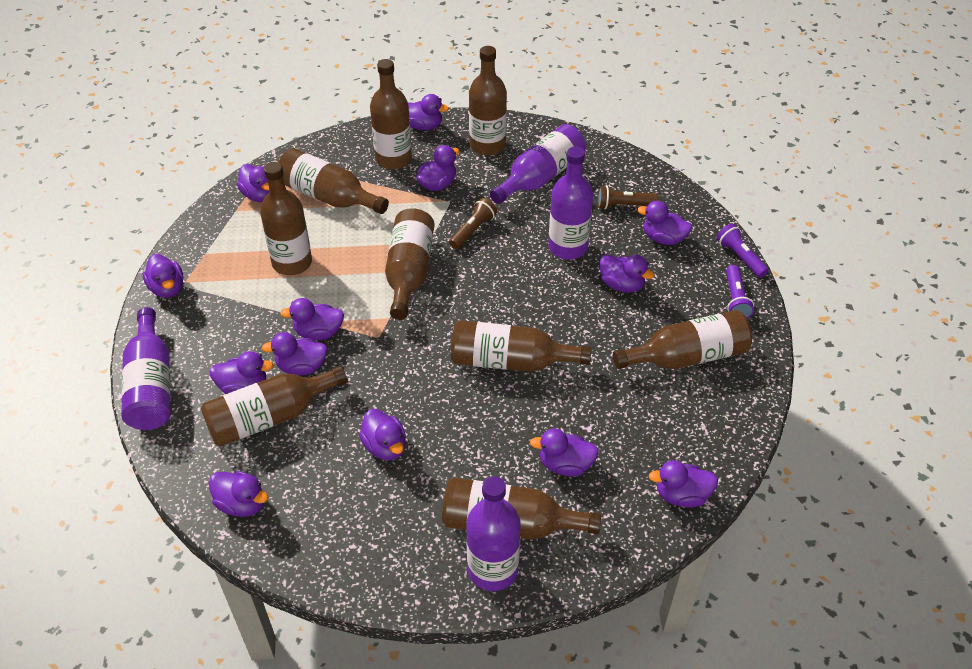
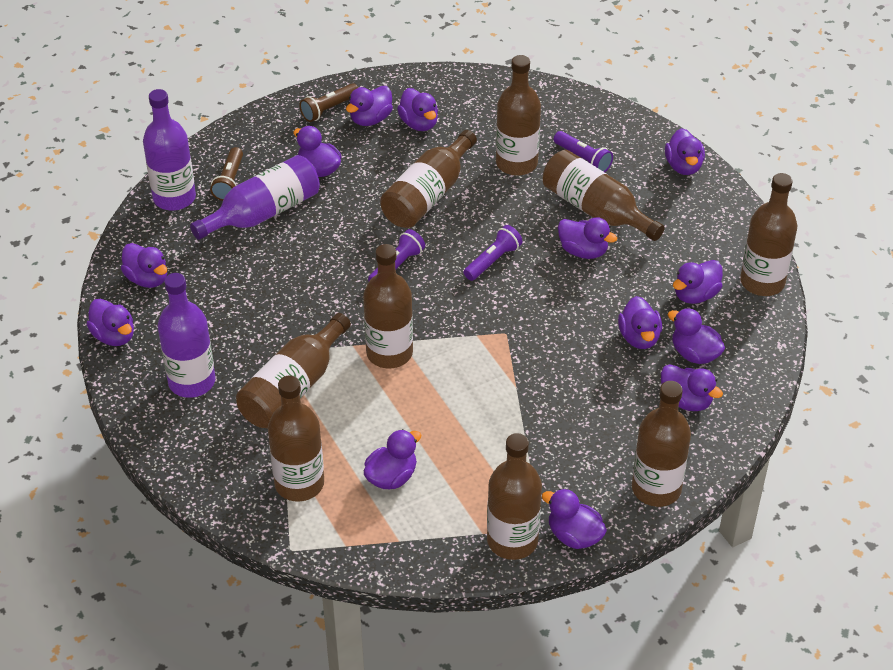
purple bottle: 4 -> 3
purple flashlight: 2 -> 3

